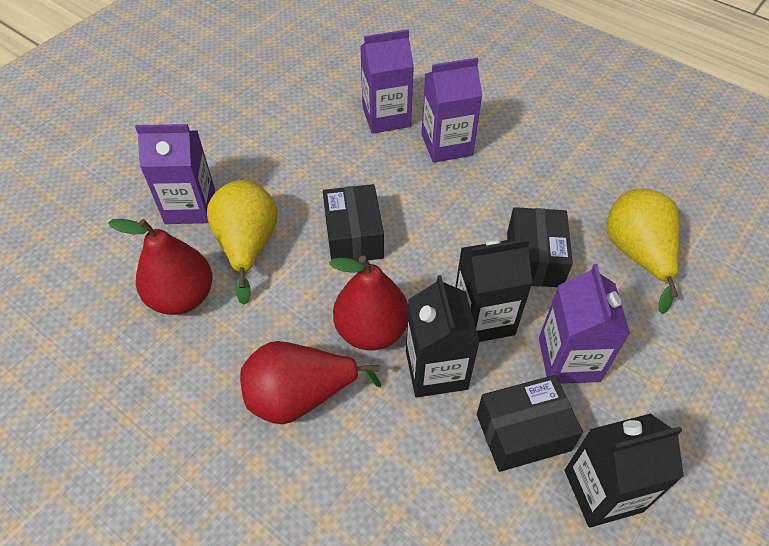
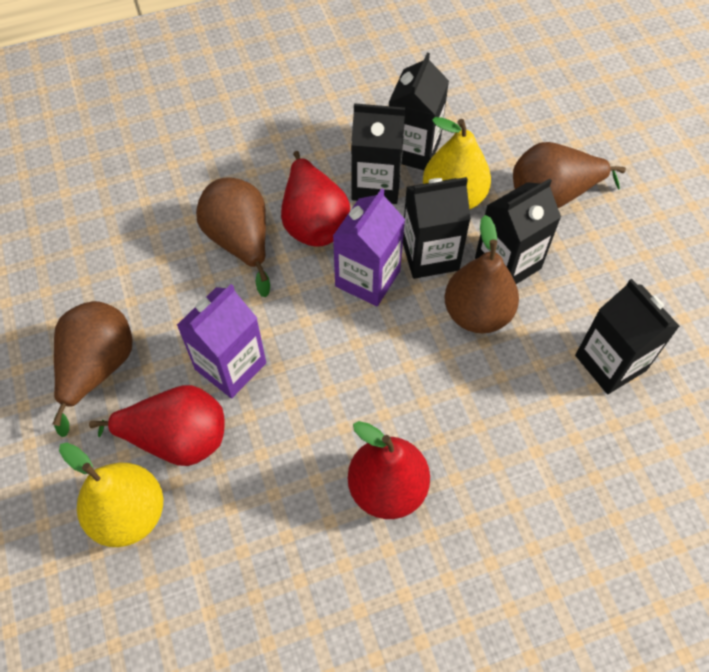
black box: 3 -> 0
black carton: 3 -> 5
brown pear: 0 -> 4
purple carton: 4 -> 2

